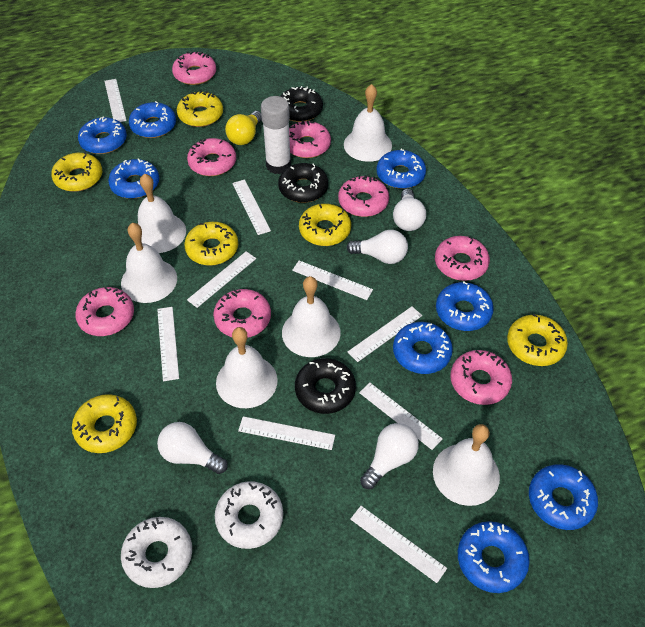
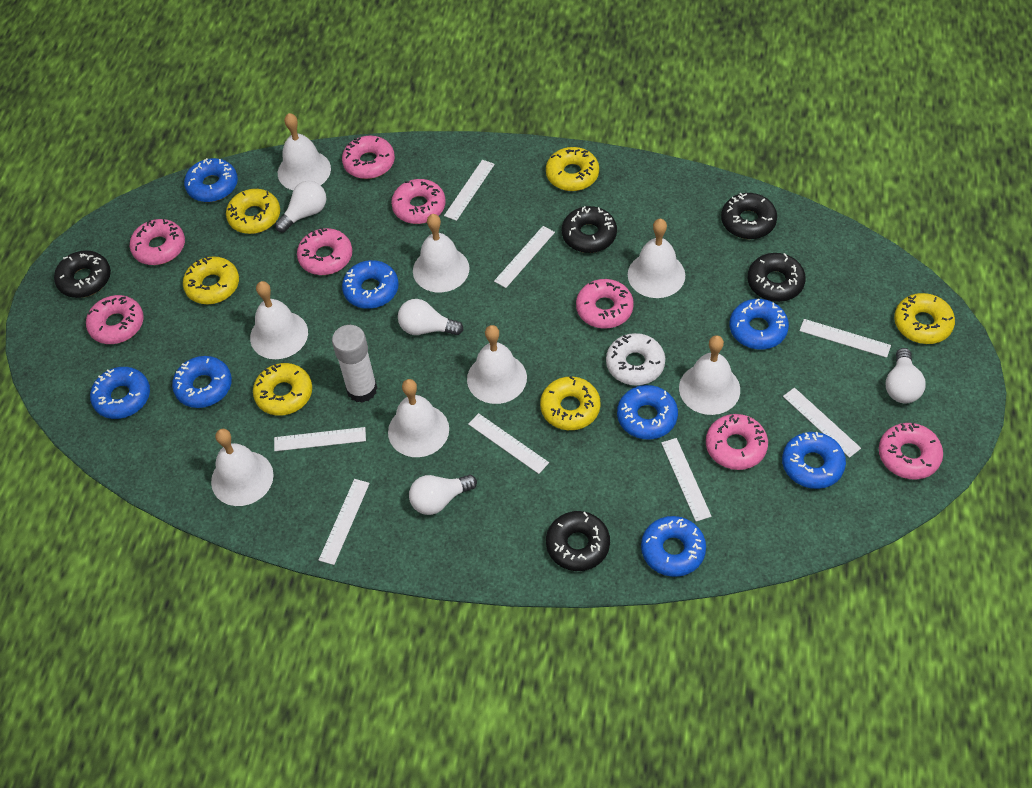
black donut: 3 -> 5
white bell: 6 -> 8
white donut: 2 -> 1
white ruler: 9 -> 8
yellow light bulb: 1 -> 0

